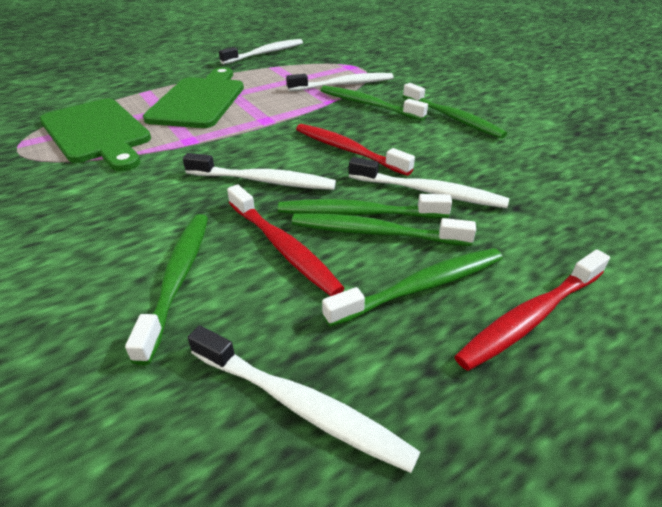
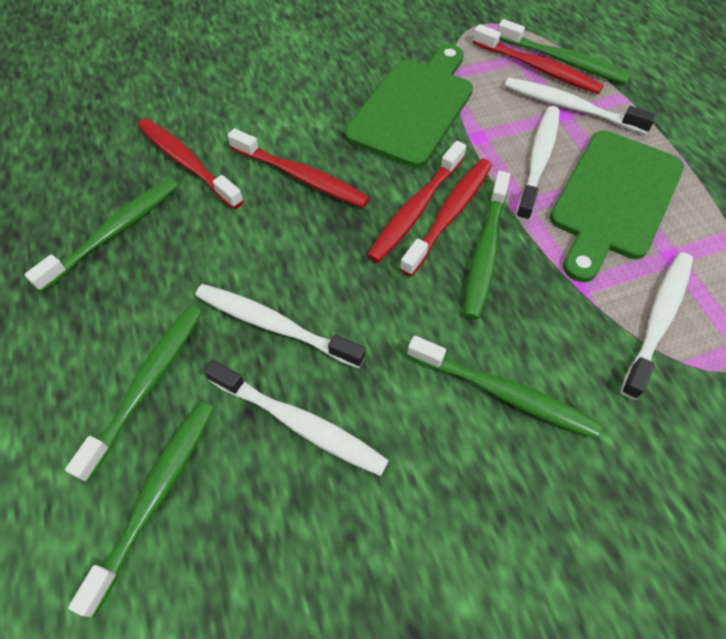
red toothbrush: 3 -> 5

